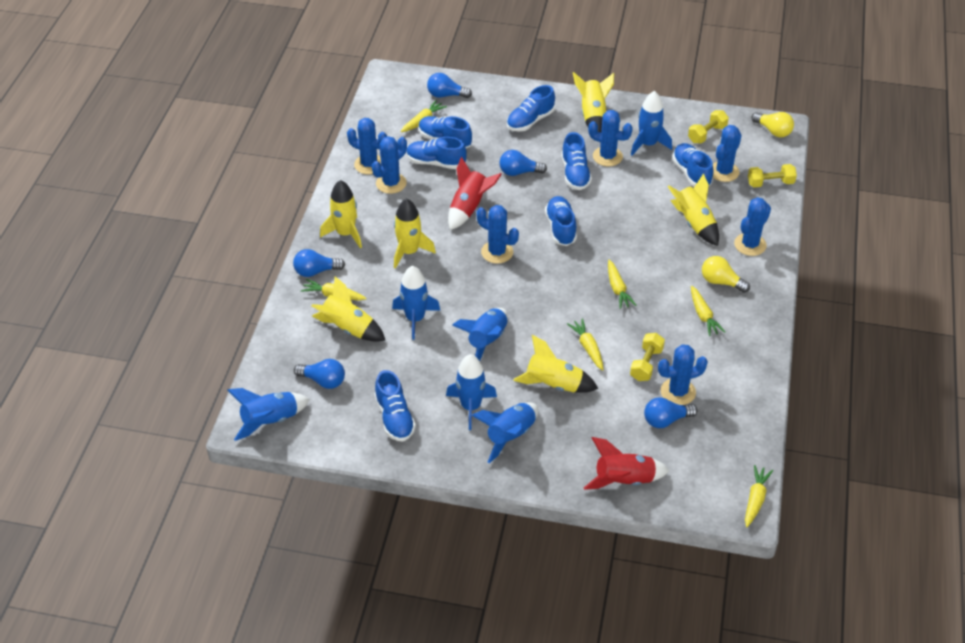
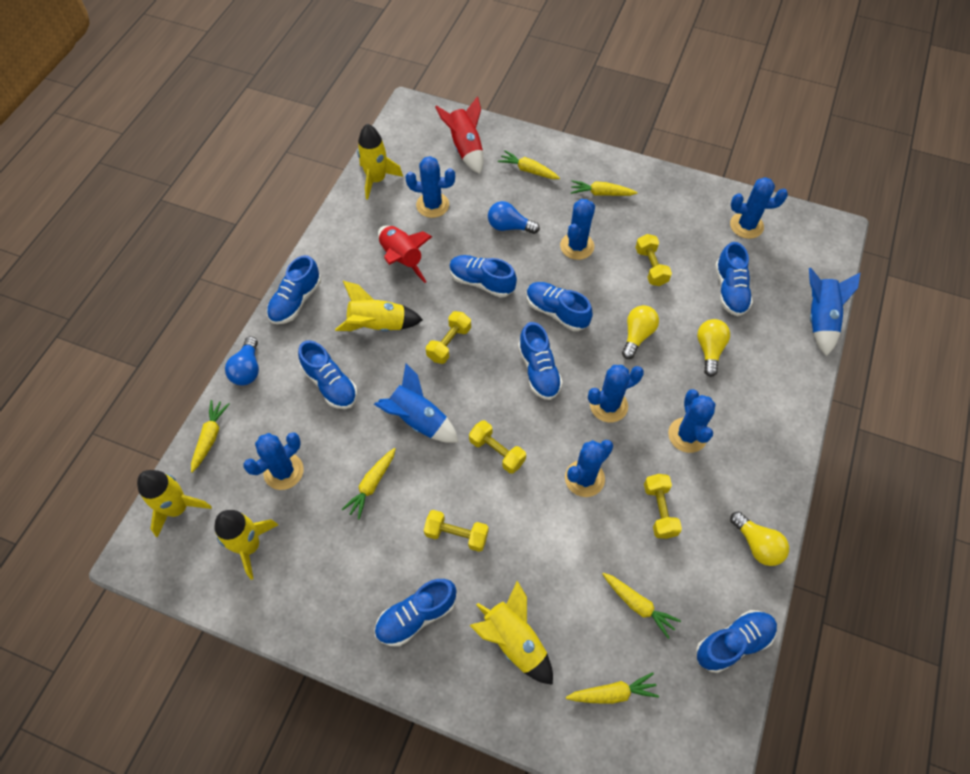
blue light bulb: 5 -> 2
blue rocket: 6 -> 2
blue shoe: 7 -> 8
yellow dumbbell: 3 -> 5
yellow light bulb: 2 -> 3
yellow rocket: 6 -> 5

